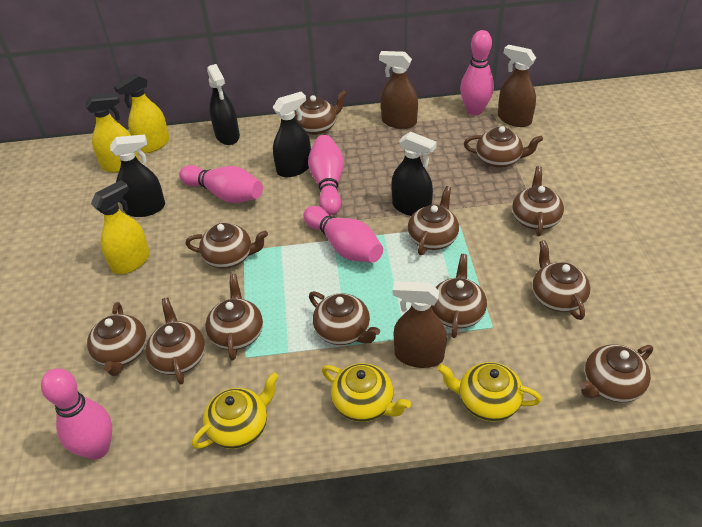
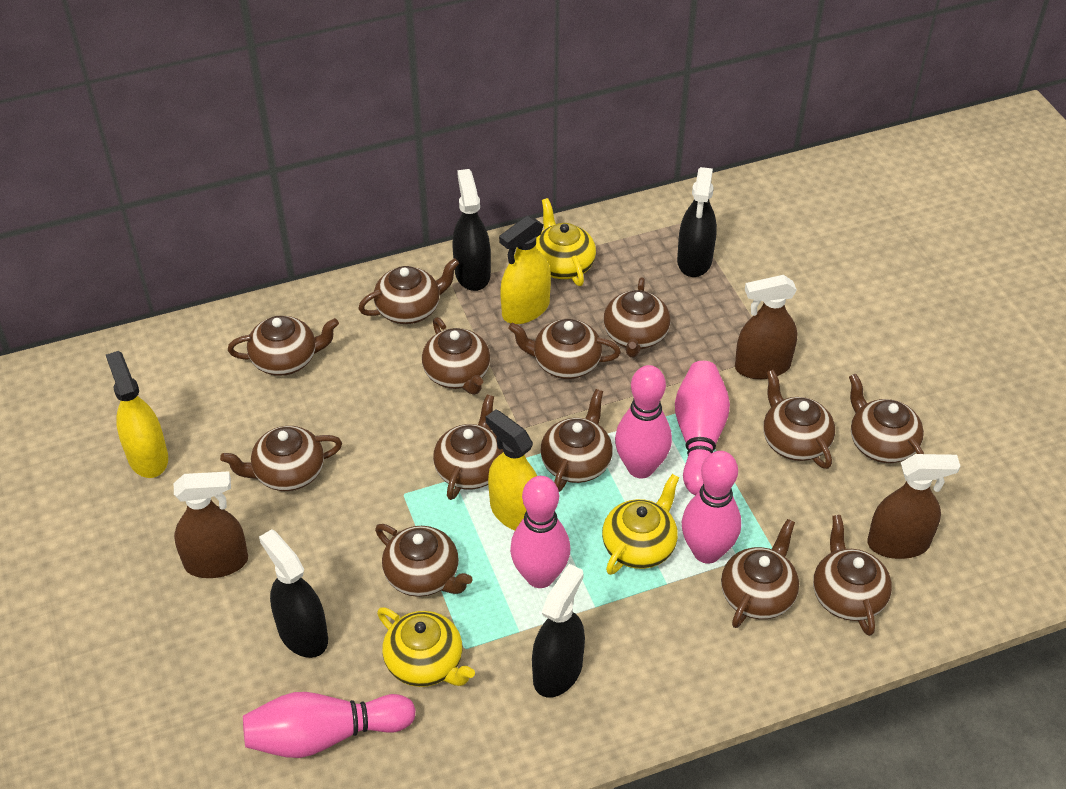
brown teapot: 12 -> 13

